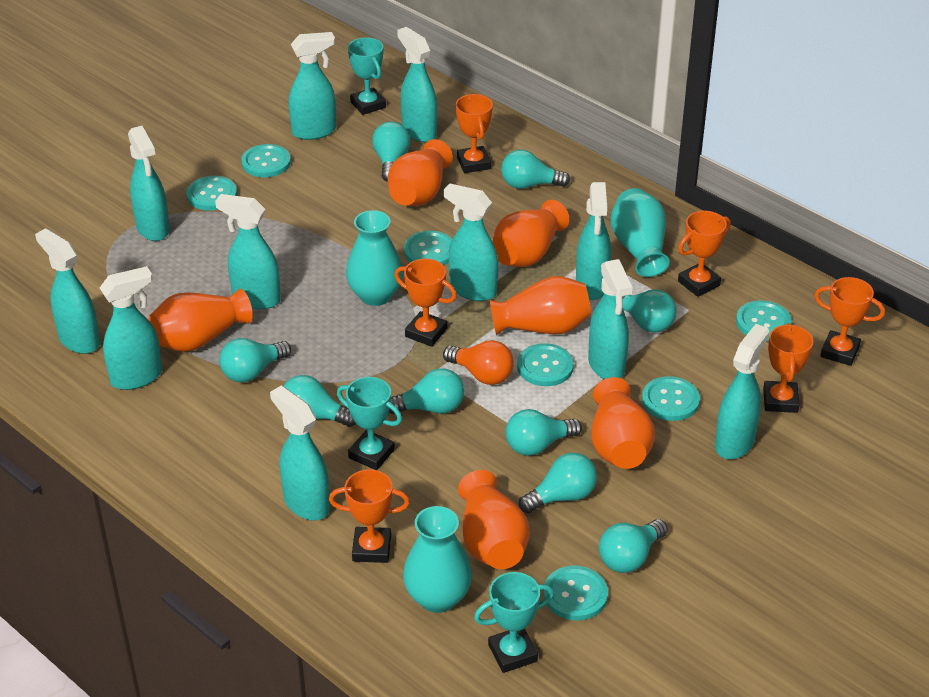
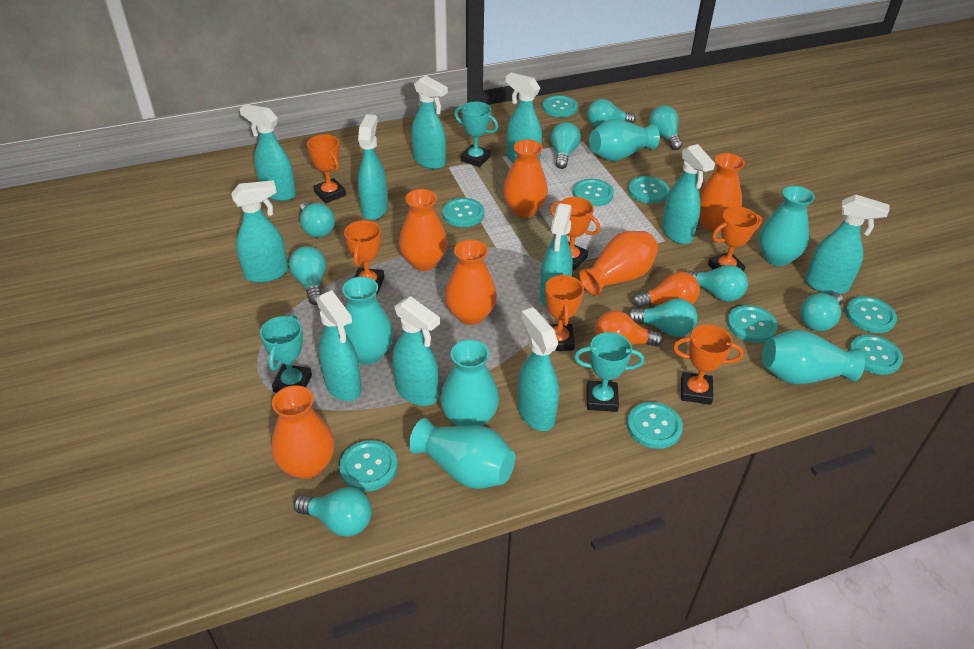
orange light bulb: 1 -> 2
turquoise button: 7 -> 9
turquoise vase: 3 -> 6

